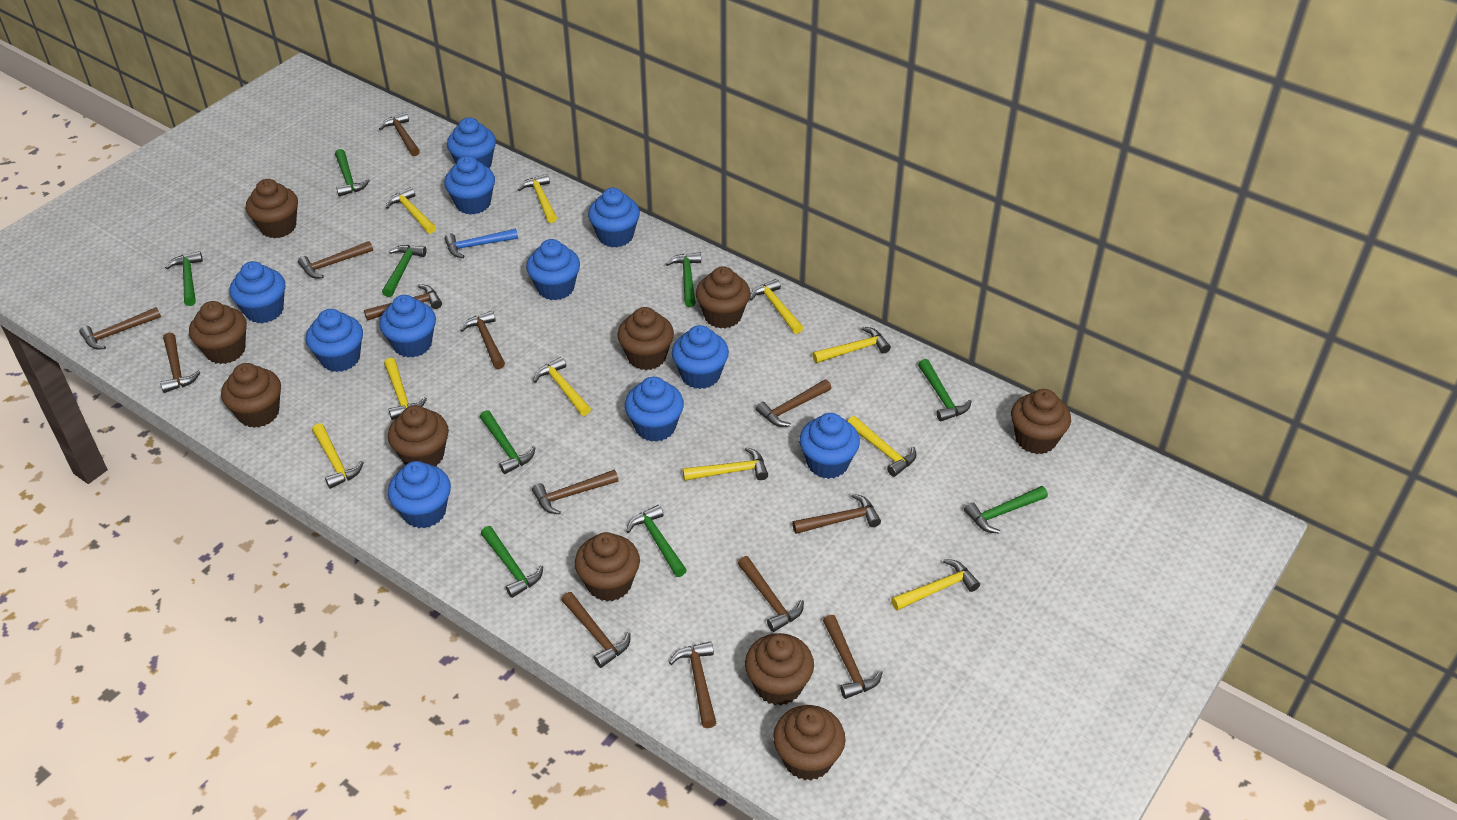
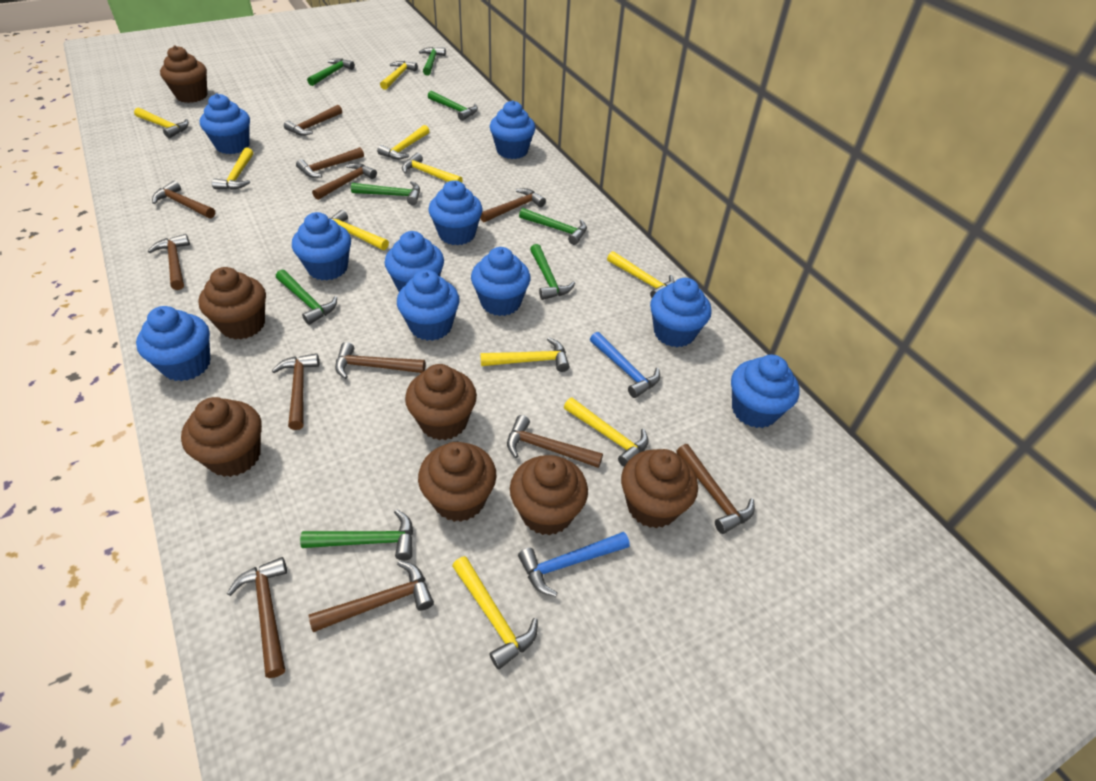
blue cupcake: 11 -> 10
blue hammer: 1 -> 2
brown cupcake: 10 -> 7
brown hammer: 13 -> 12
green hammer: 9 -> 8

